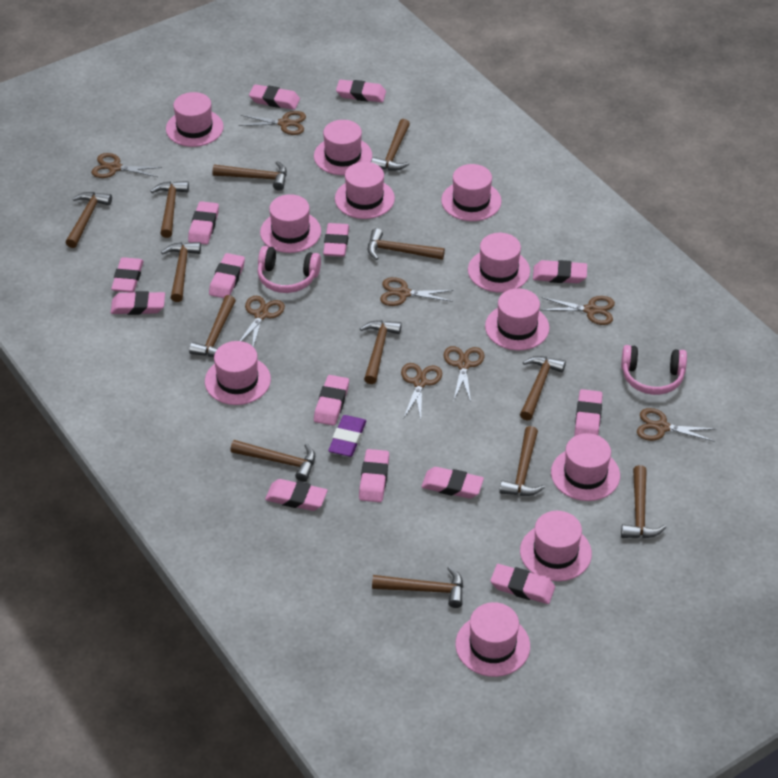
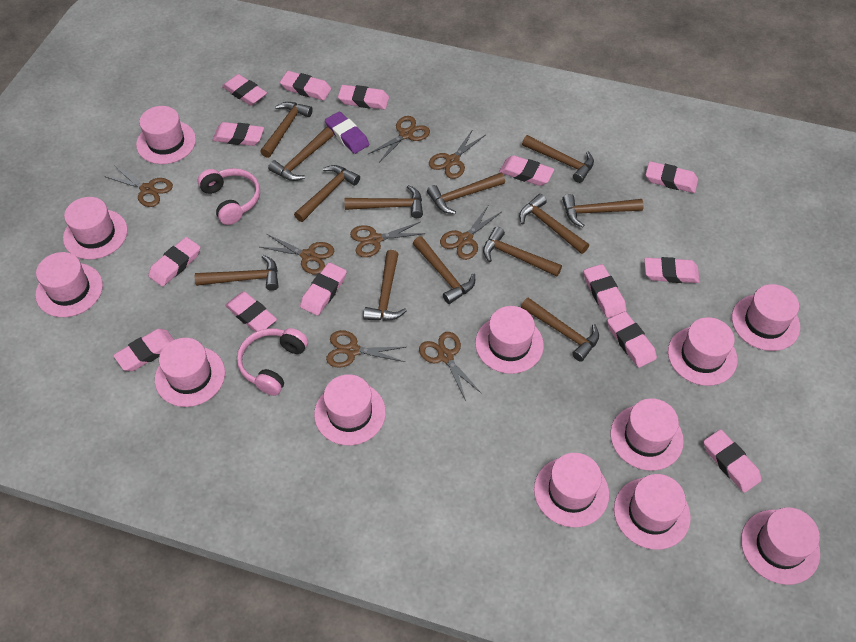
pink hat: 11 -> 12

